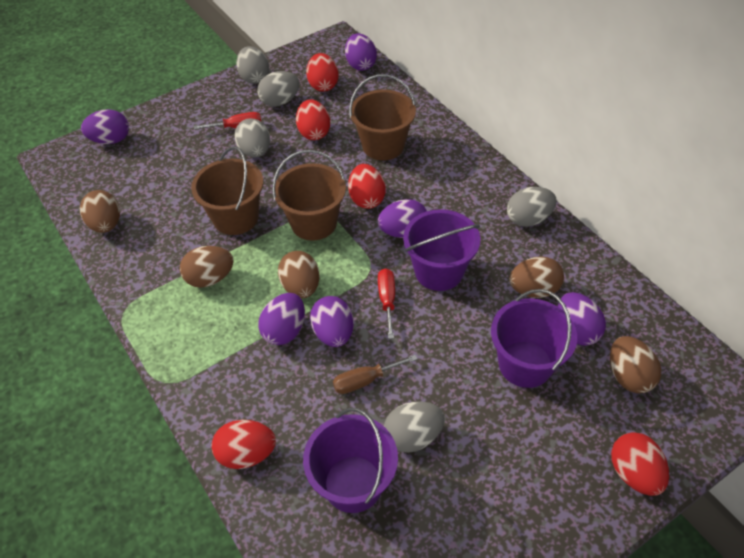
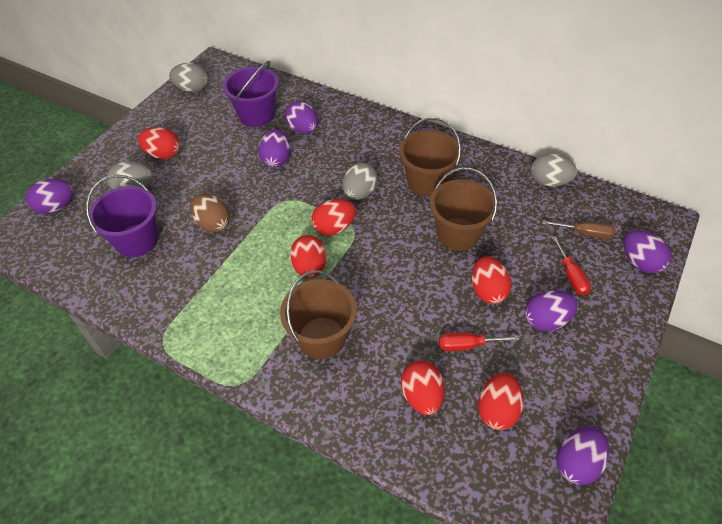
brown egg: 5 -> 1
grey egg: 5 -> 4
purple bucket: 3 -> 2
red egg: 5 -> 6

